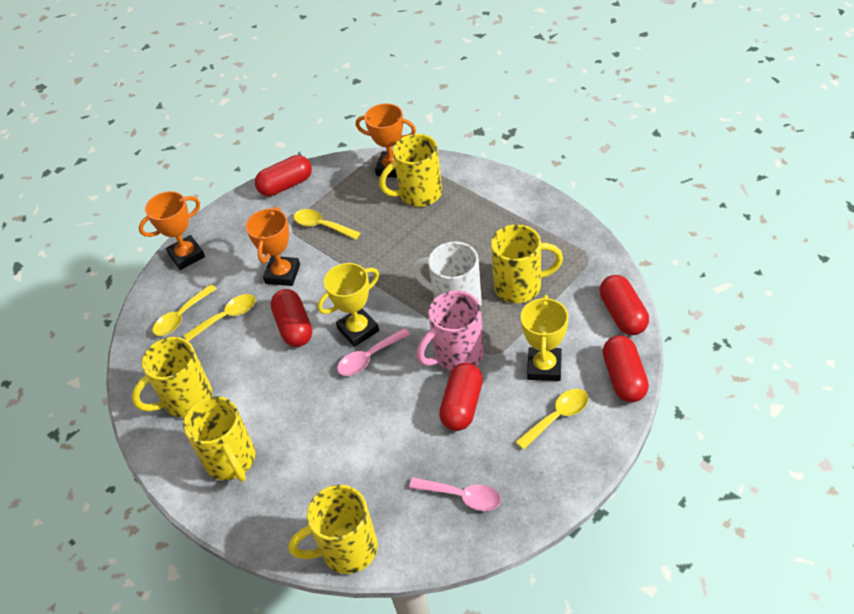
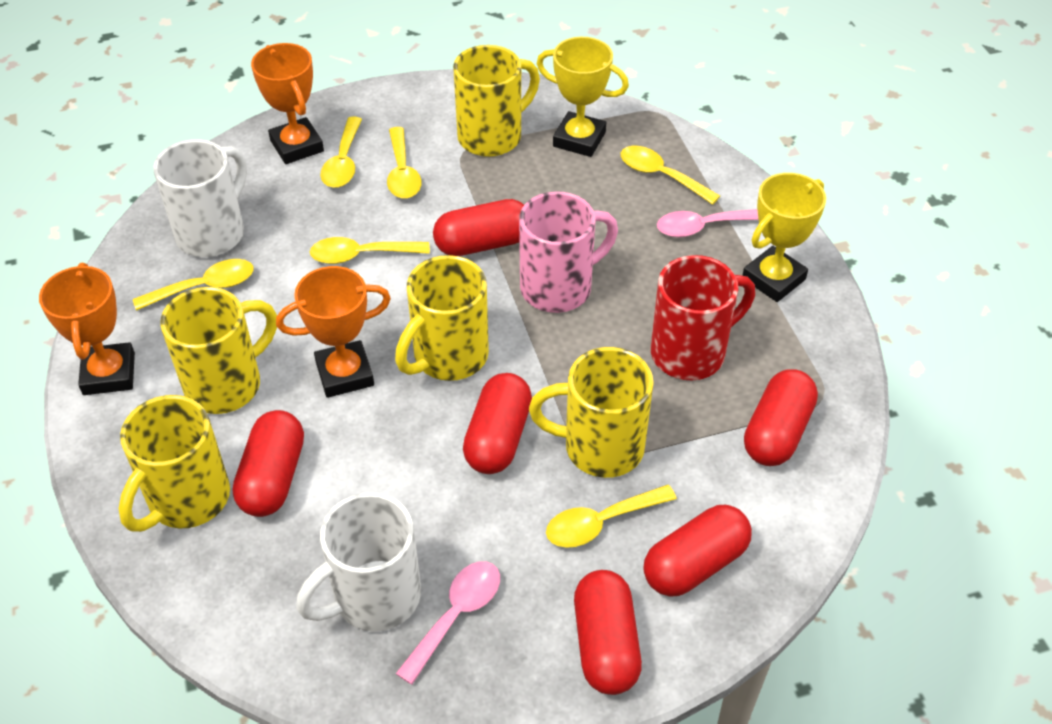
red capsule: 5 -> 6
red mug: 0 -> 1
white mug: 1 -> 2
yellow spoon: 4 -> 6

